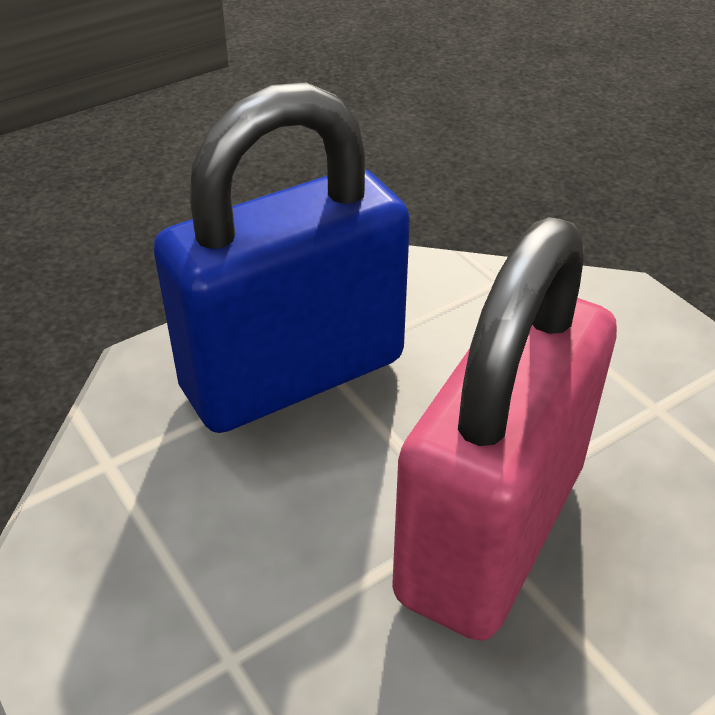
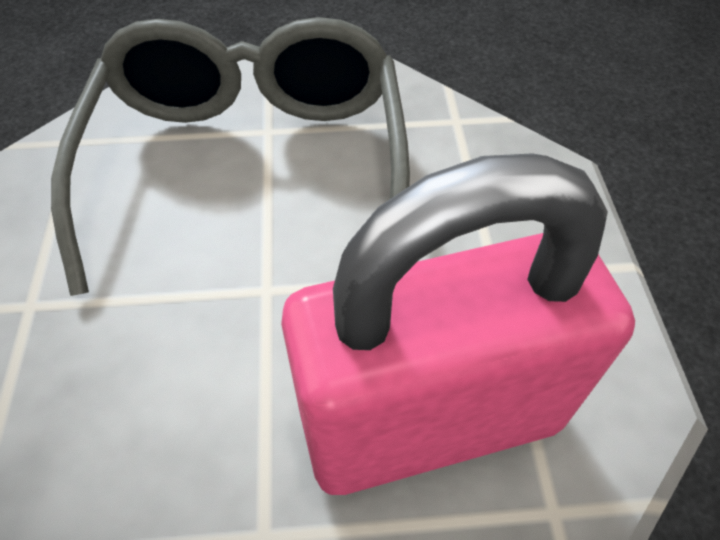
blue padlock: 1 -> 0
grey glasses: 0 -> 1

